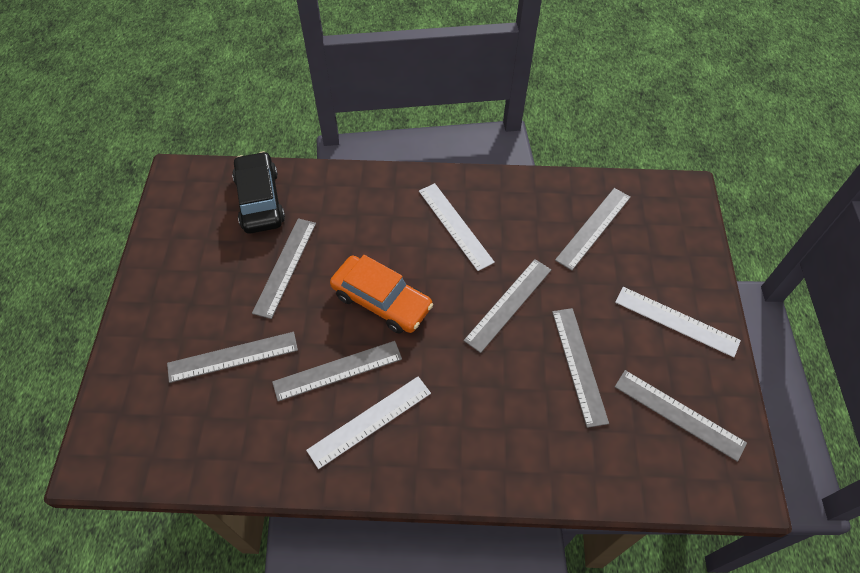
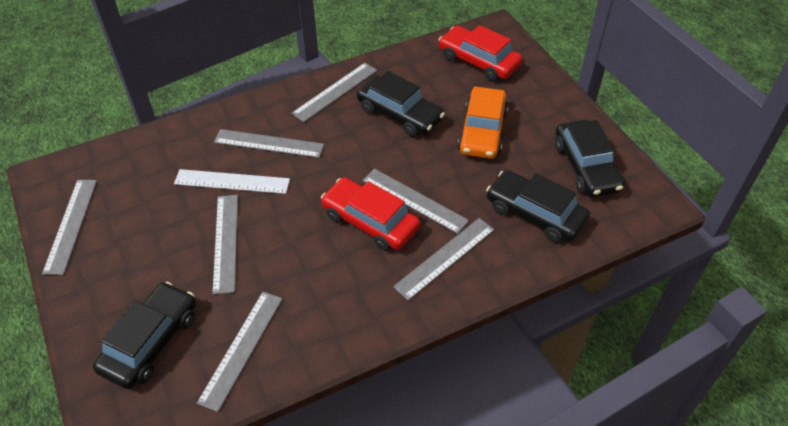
black car: 1 -> 4
red car: 0 -> 2
white ruler: 3 -> 1

